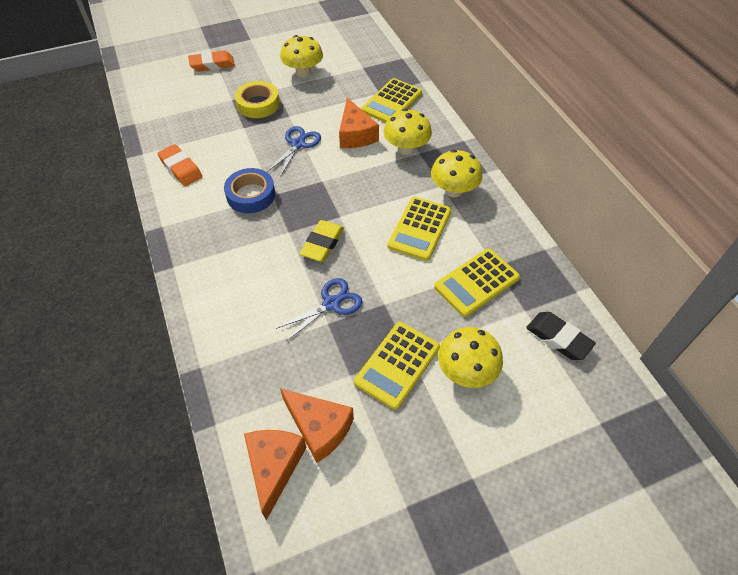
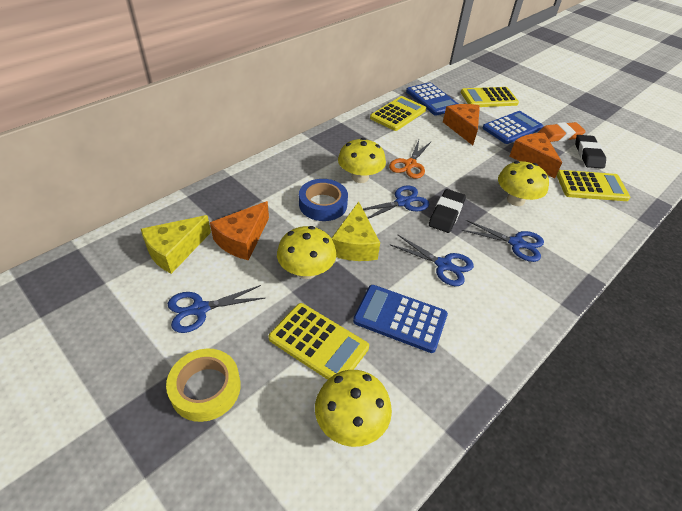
black eraser: 1 -> 2
blue calculator: 0 -> 3
blue scissors: 2 -> 4
orange eraser: 2 -> 1
orange scissors: 0 -> 1
yellow cheese: 0 -> 2
yellow eraser: 1 -> 0

